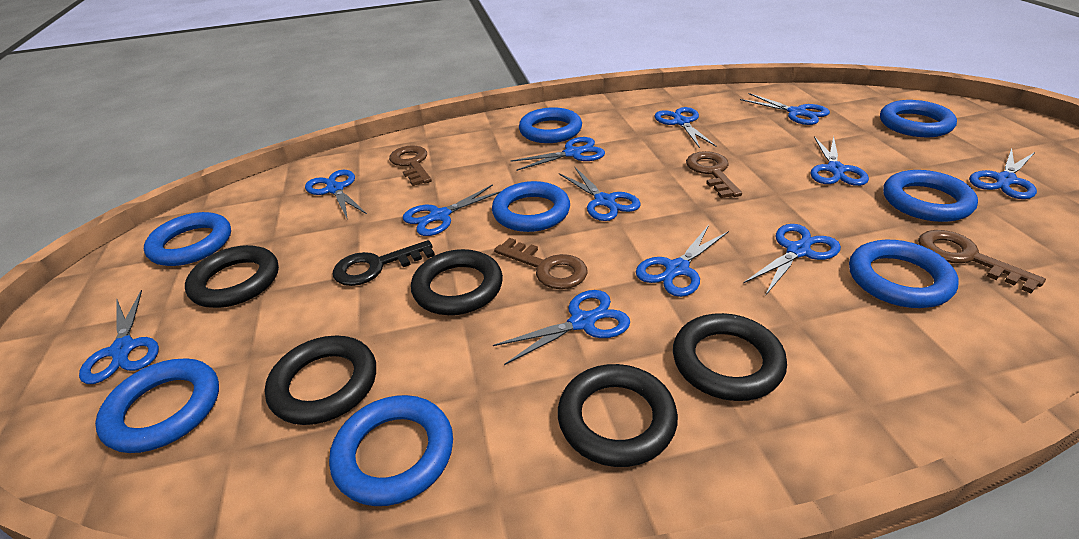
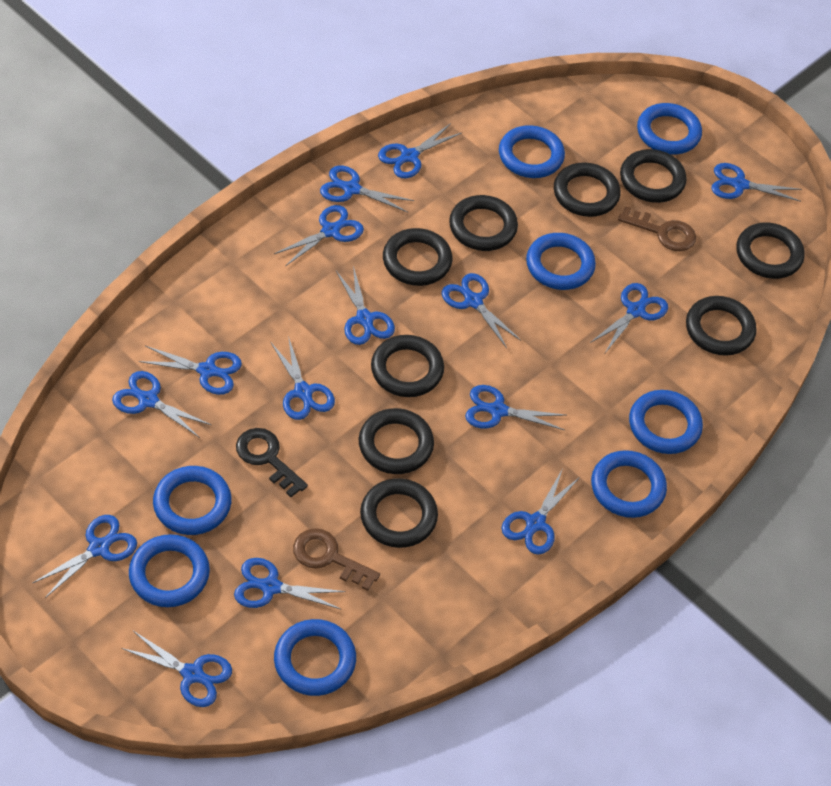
black ring: 5 -> 9
blue scissors: 12 -> 15
brown key: 4 -> 2

